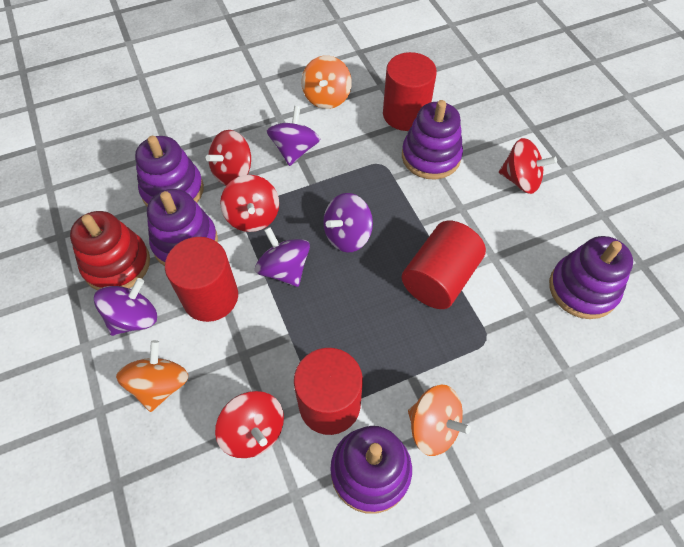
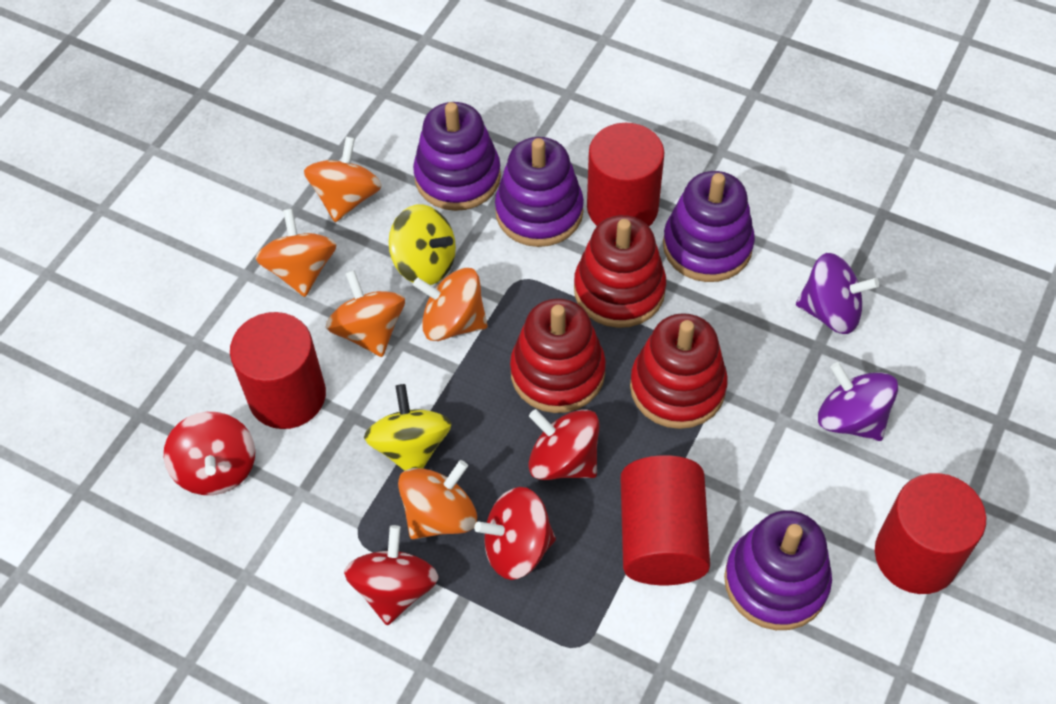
orange spinning top: 3 -> 5
purple spinning top: 4 -> 2
purple stacking toy: 5 -> 4
red stacking toy: 1 -> 3
yellow spinning top: 0 -> 2

